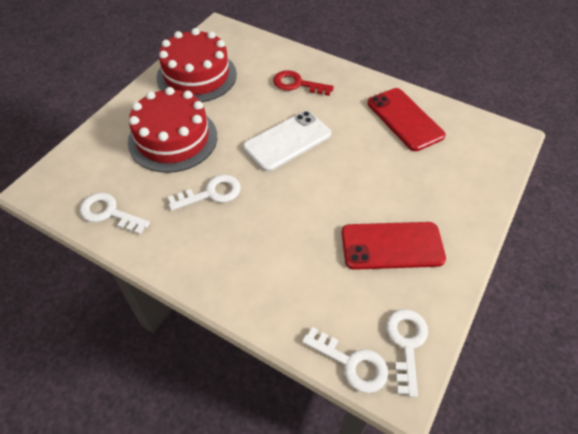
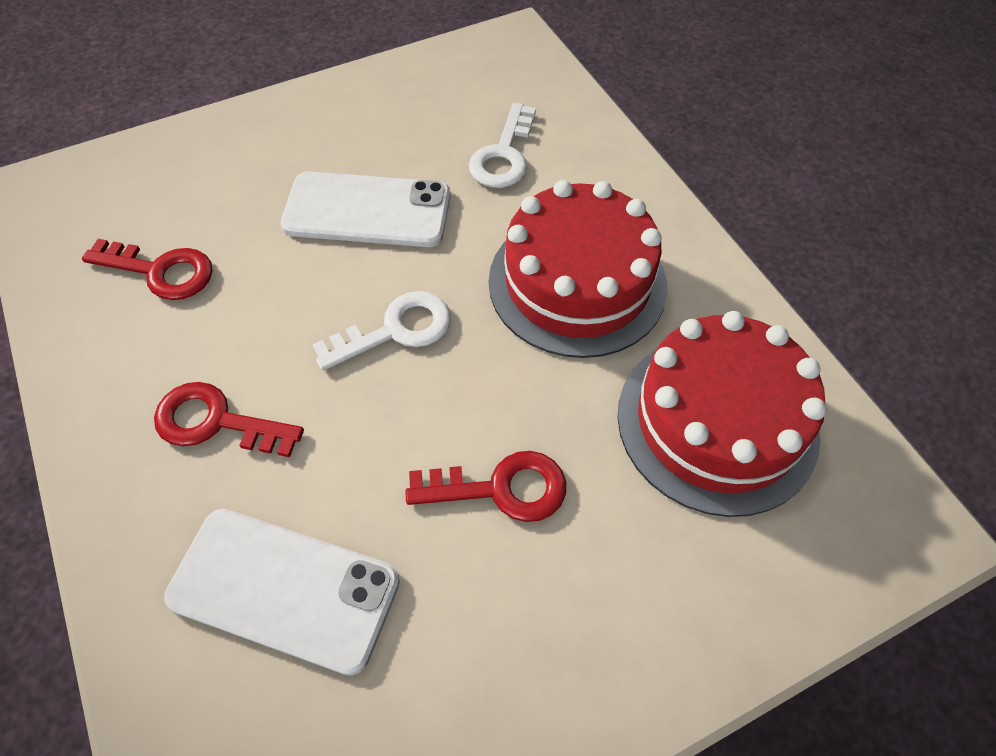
red key: 1 -> 3
red phone: 2 -> 0
white key: 4 -> 2
white phone: 1 -> 2

